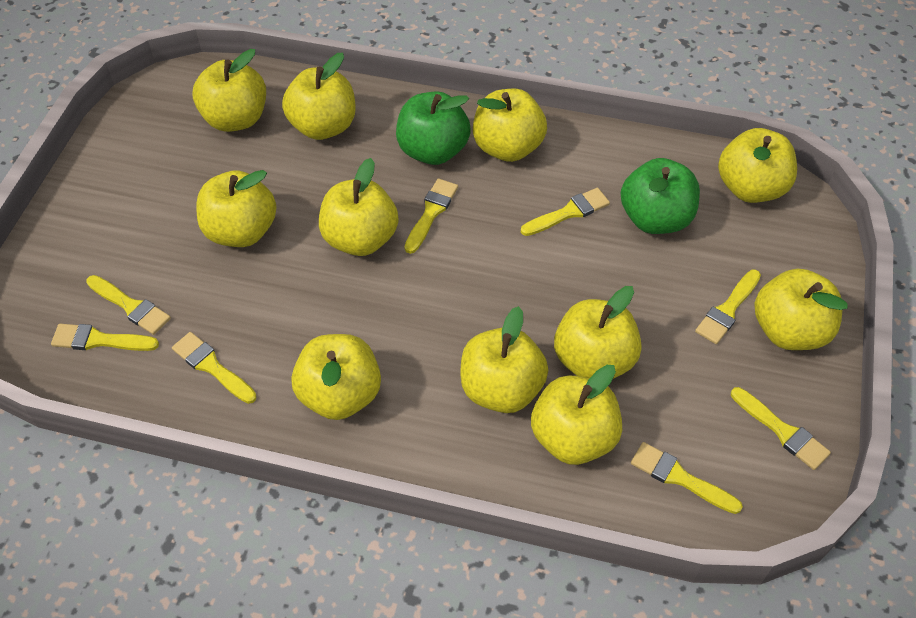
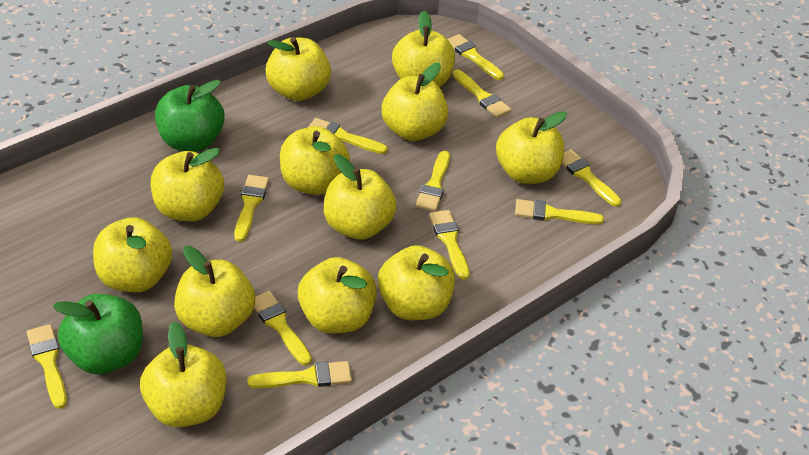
yellow apple: 11 -> 12
yellow brush: 8 -> 11

